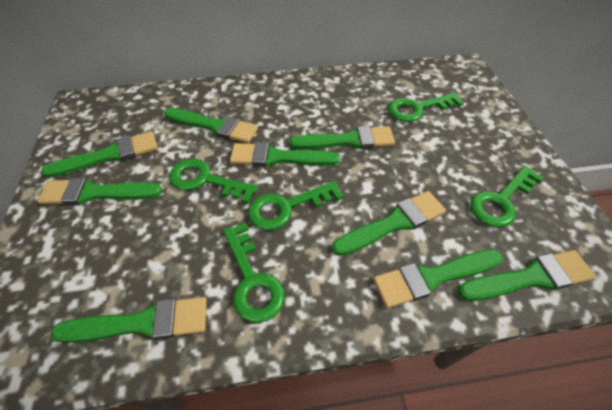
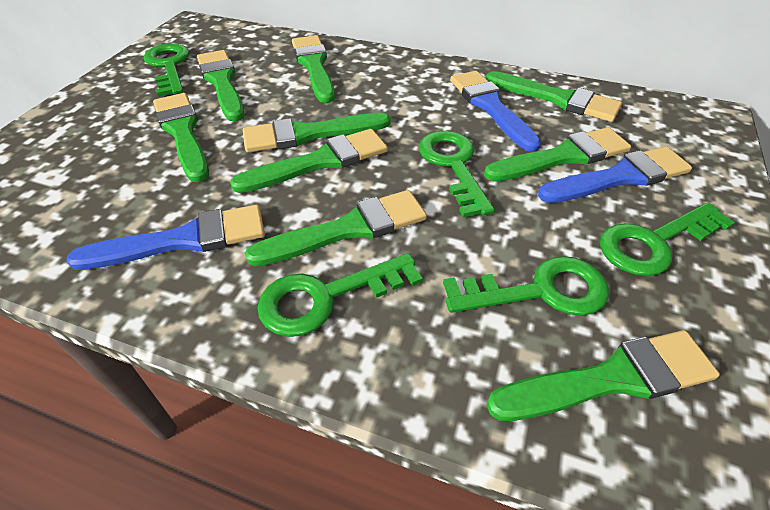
blue brush: 0 -> 3

